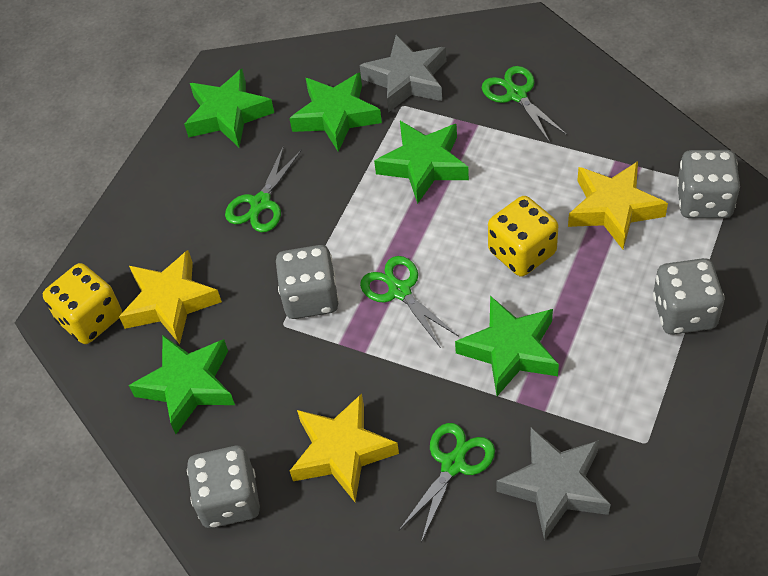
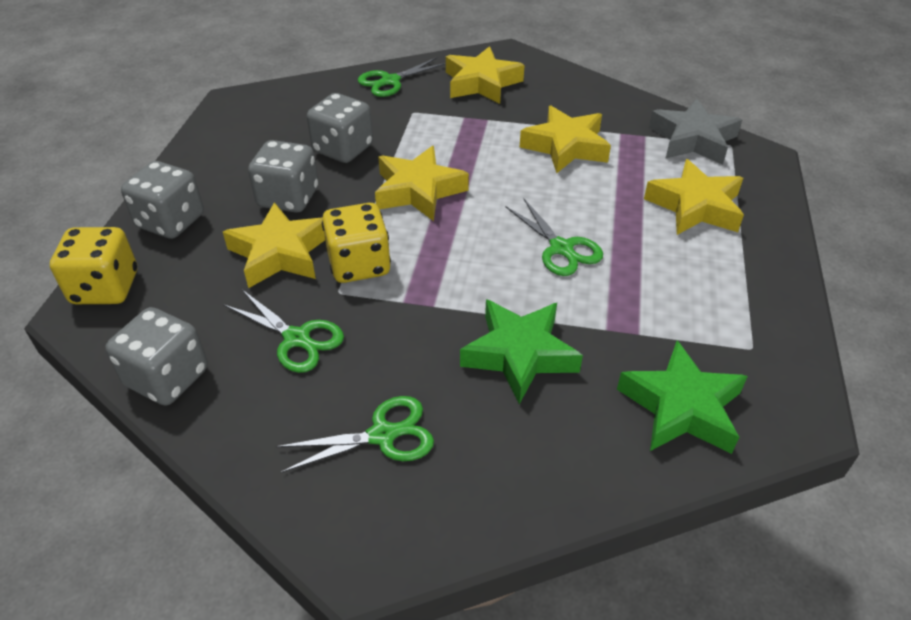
green star: 5 -> 2
grey star: 2 -> 1
yellow star: 3 -> 5

